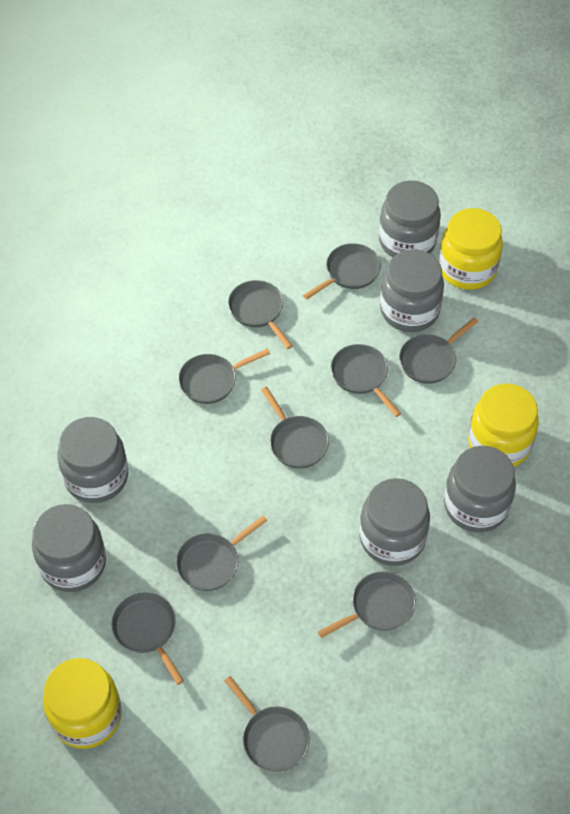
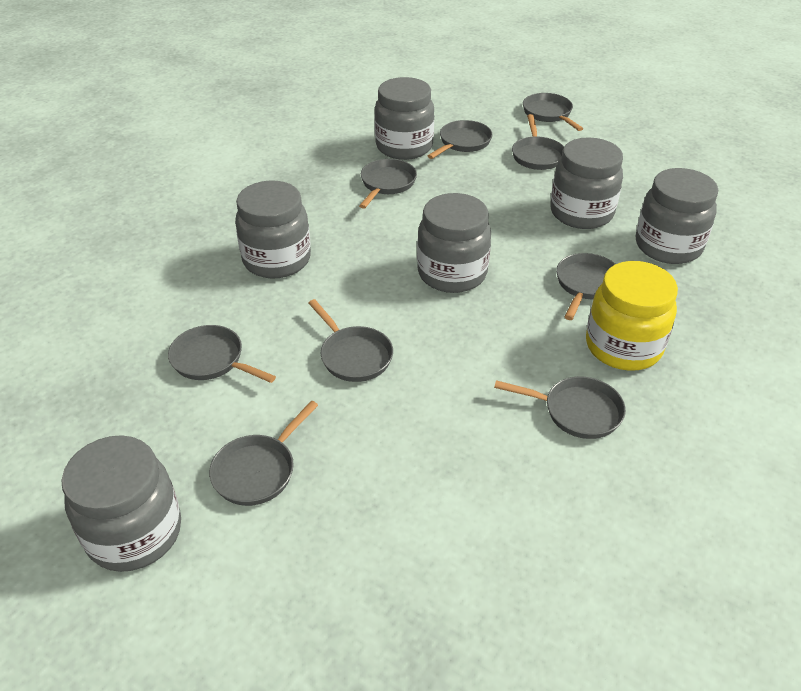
grey pan: 10 -> 9
yellow jar: 3 -> 1

